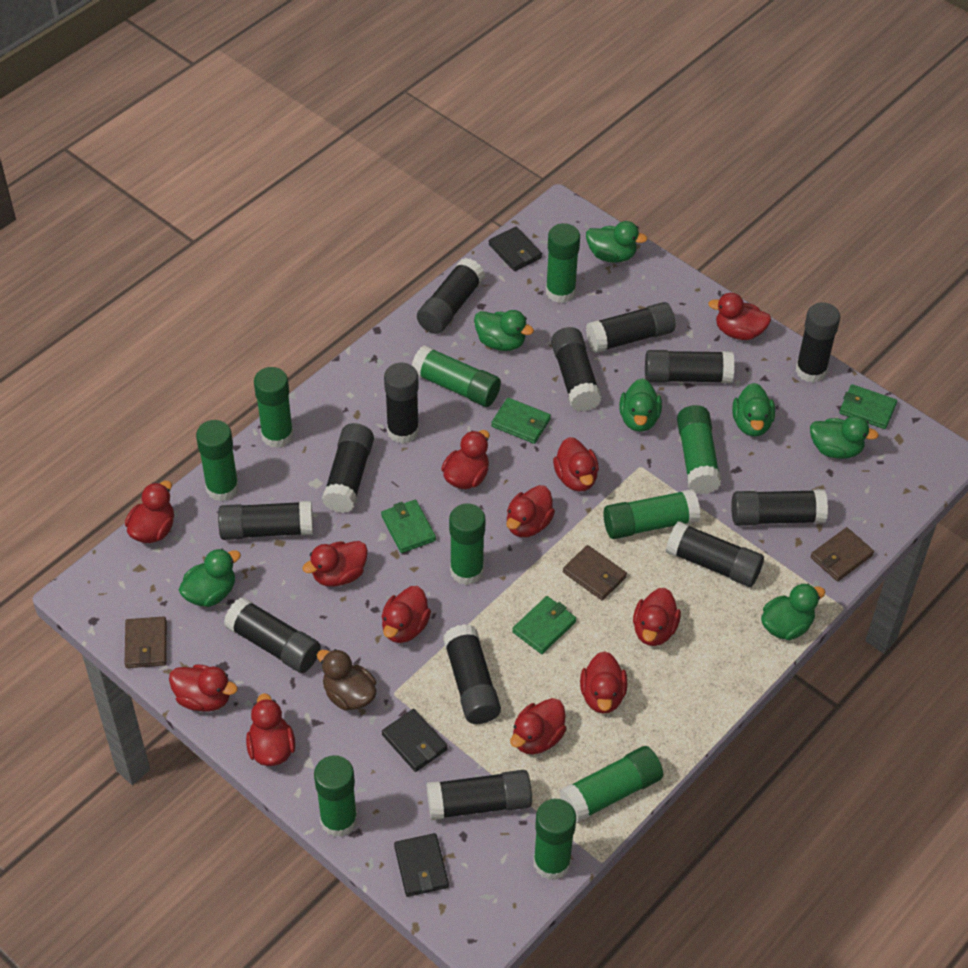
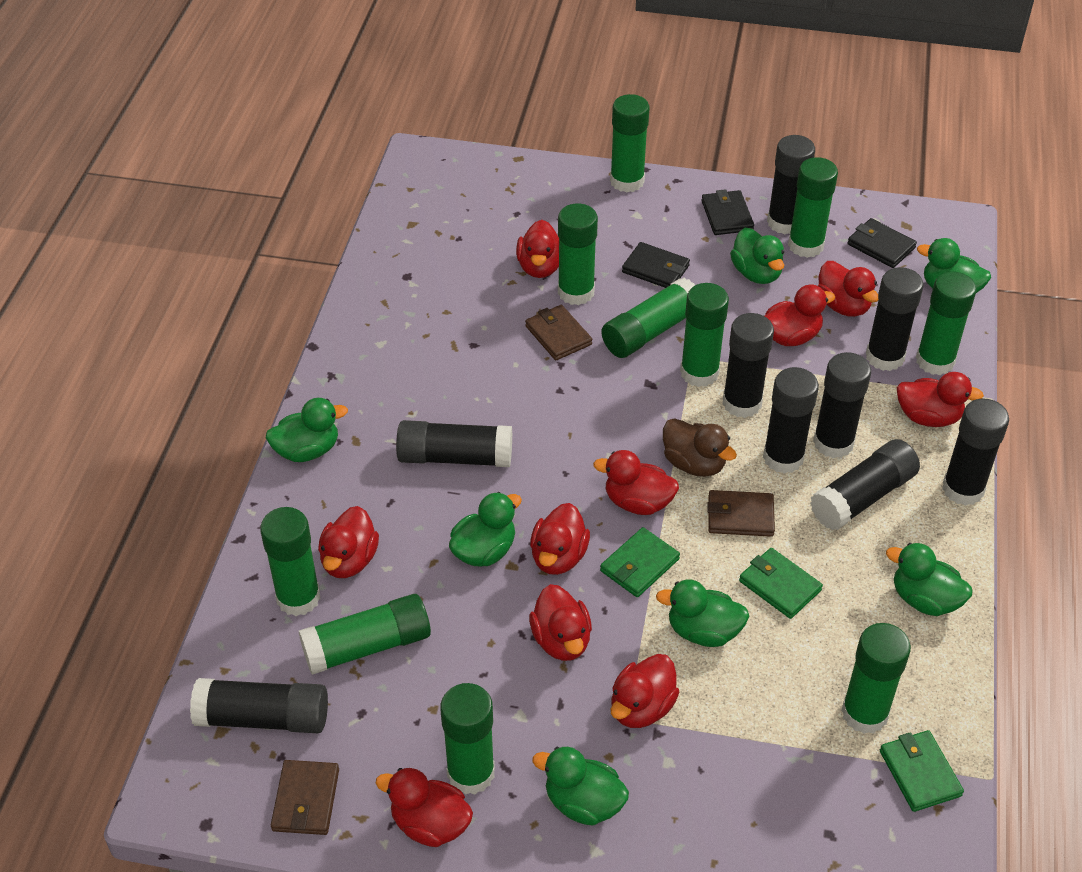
black glue stick: 13 -> 9
green wallet: 4 -> 3
red duck: 12 -> 10

